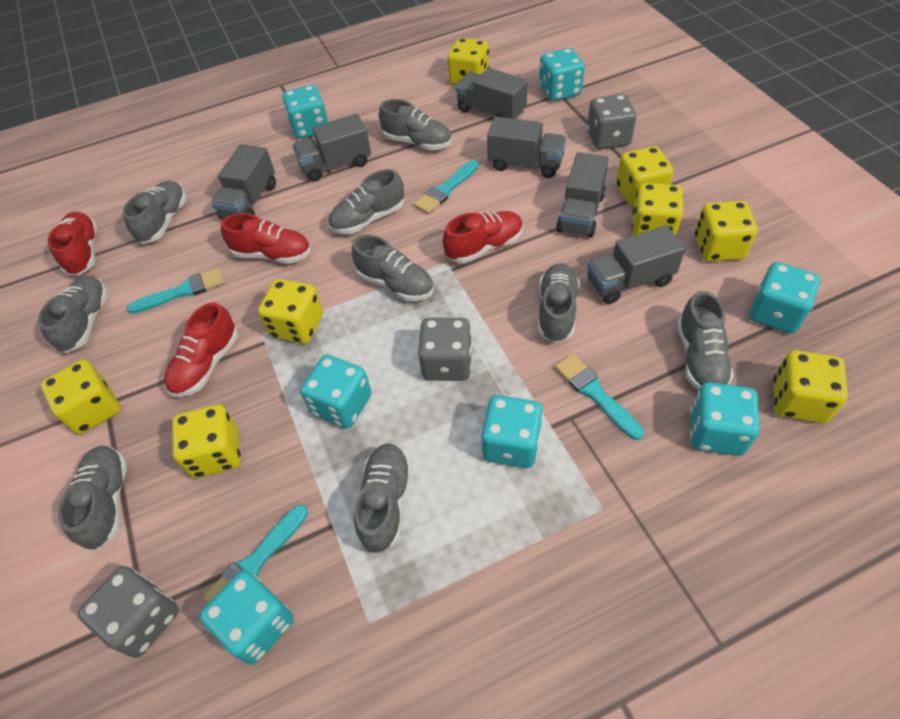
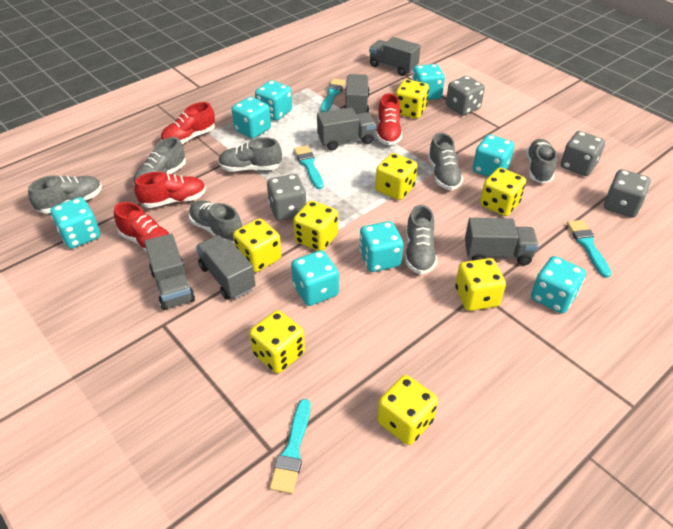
grey dice: 3 -> 4
grey shoe: 9 -> 7
turquoise dice: 7 -> 8

